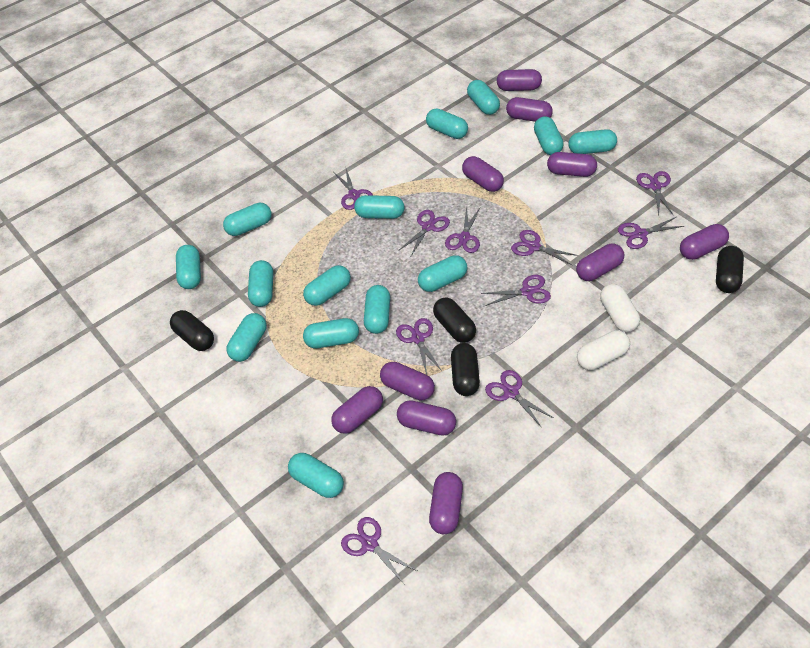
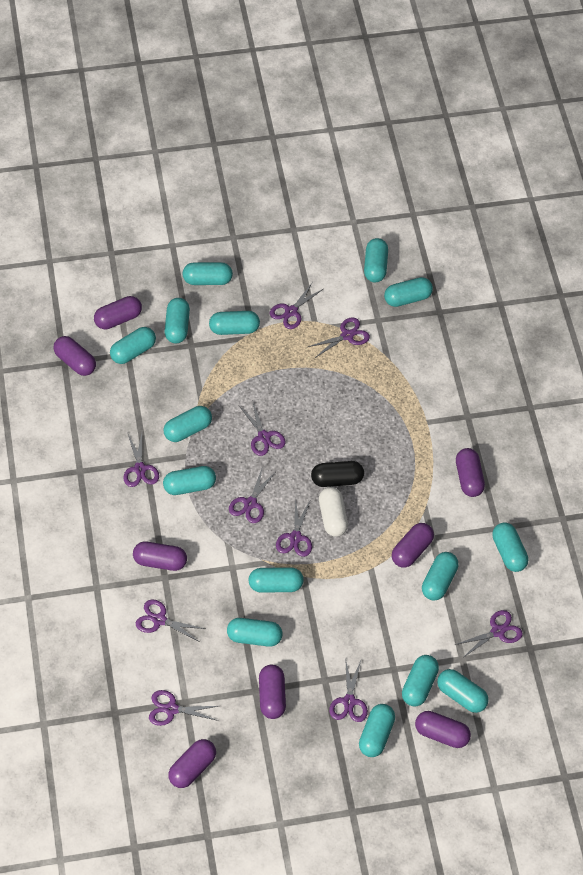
black capsule: 4 -> 1
purple capsule: 10 -> 8
turquoise capsule: 14 -> 15
white capsule: 2 -> 1

